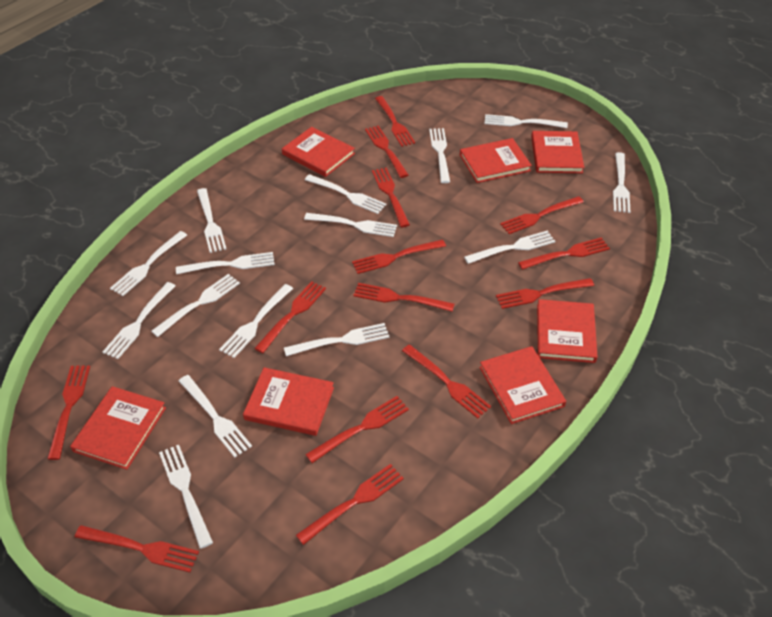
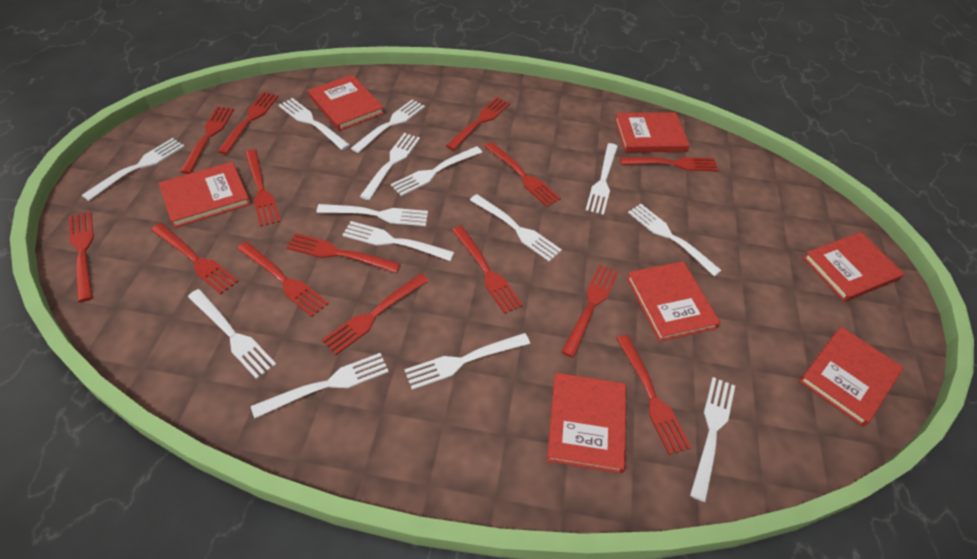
white fork: 15 -> 14

